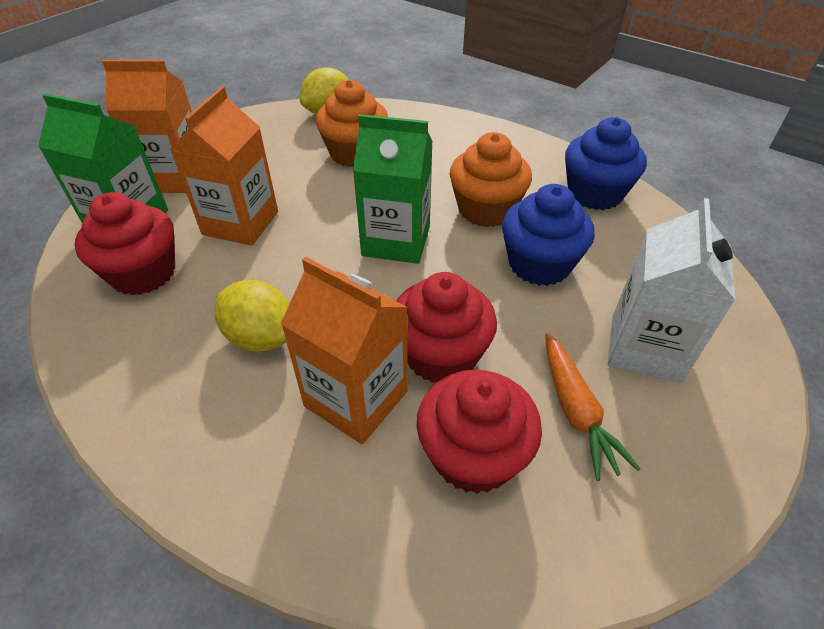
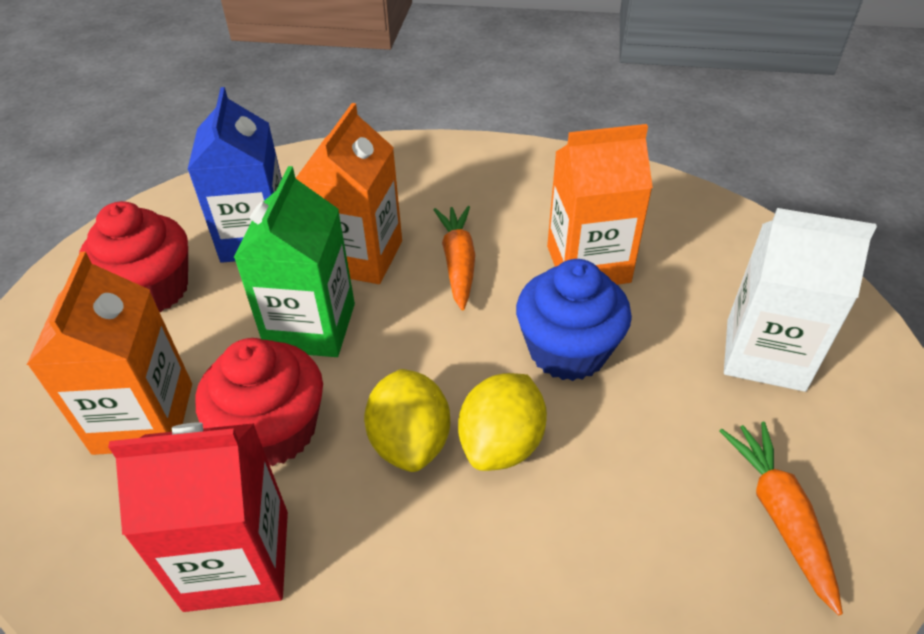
blue carton: 0 -> 1
blue cupcake: 2 -> 1
green carton: 2 -> 1
orange carrot: 1 -> 2
orange cupcake: 2 -> 0
red carton: 0 -> 1
red cupcake: 3 -> 2

